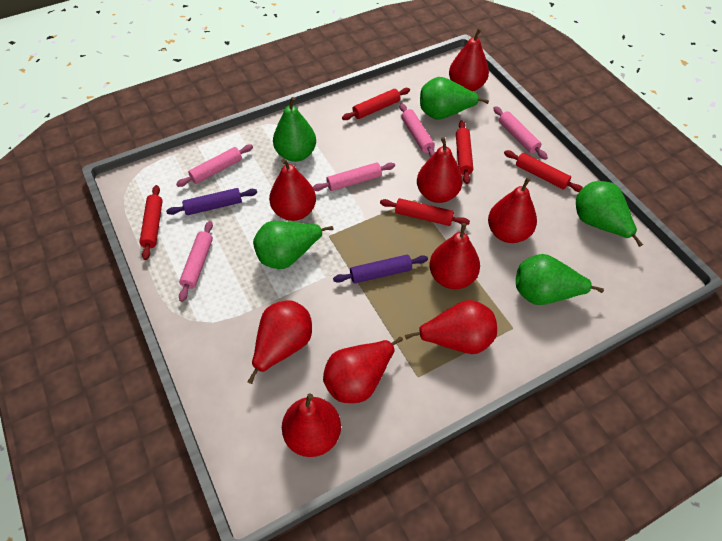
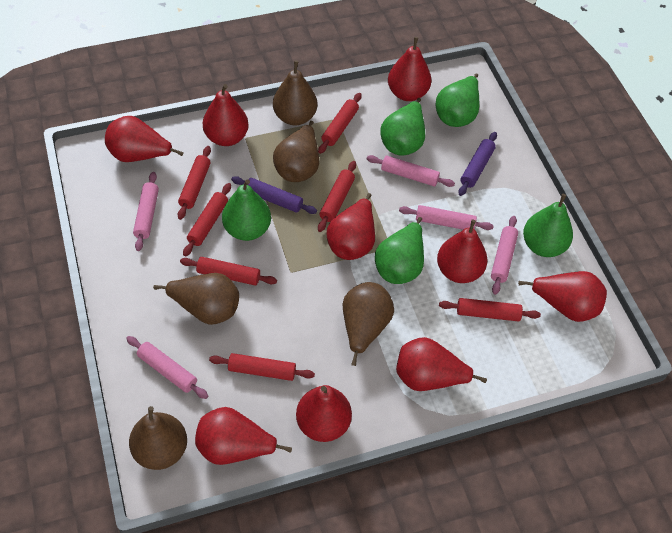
brown pear: 0 -> 5
red rolling pin: 5 -> 7

